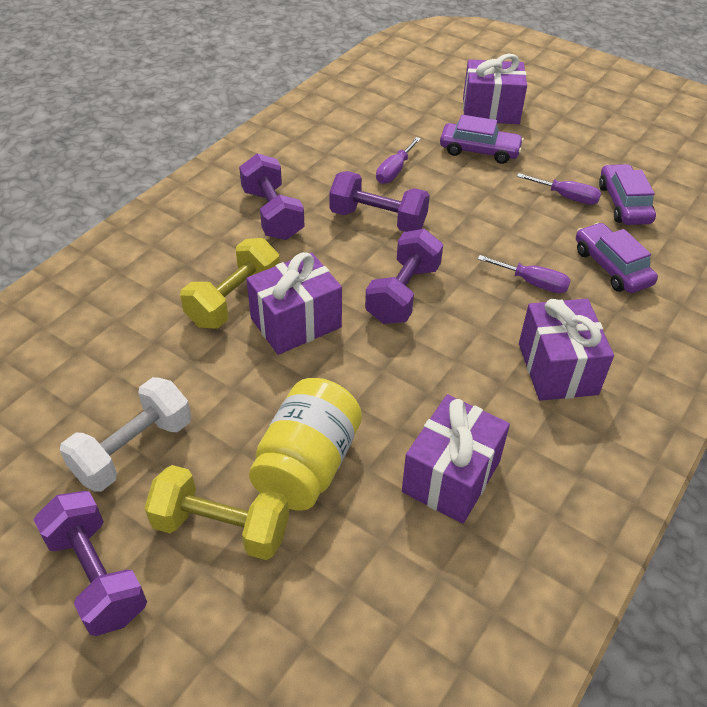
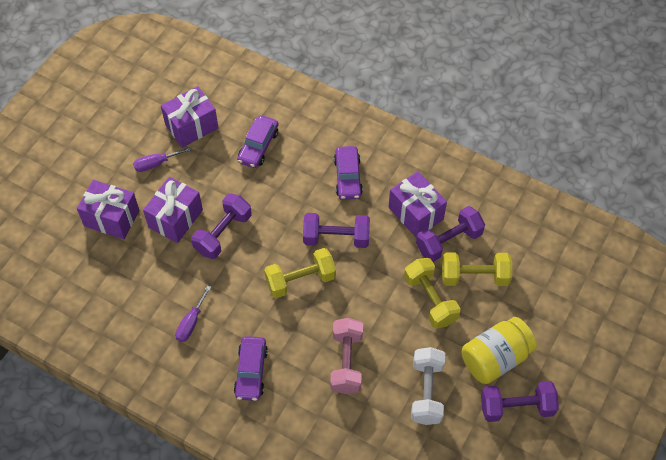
pink dumbbell: 0 -> 1
purple screwdriver: 3 -> 2
yellow dumbbell: 2 -> 3

